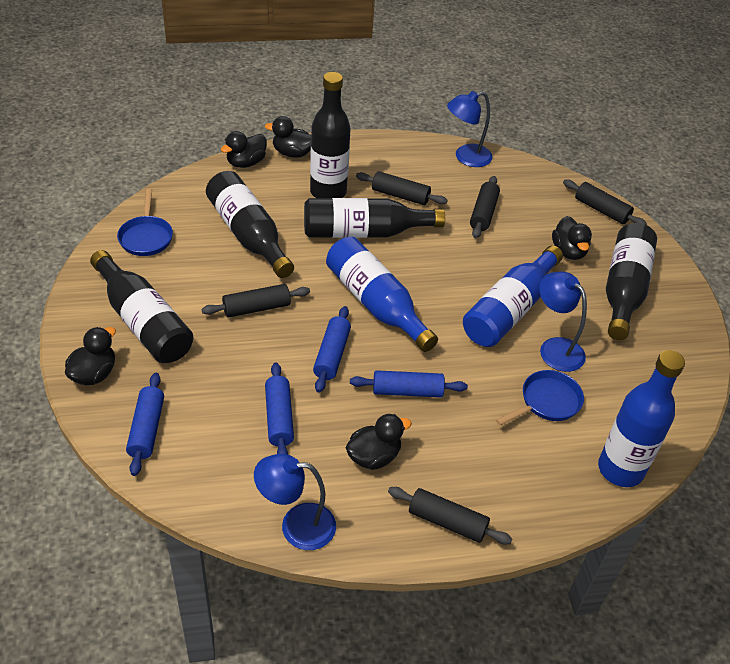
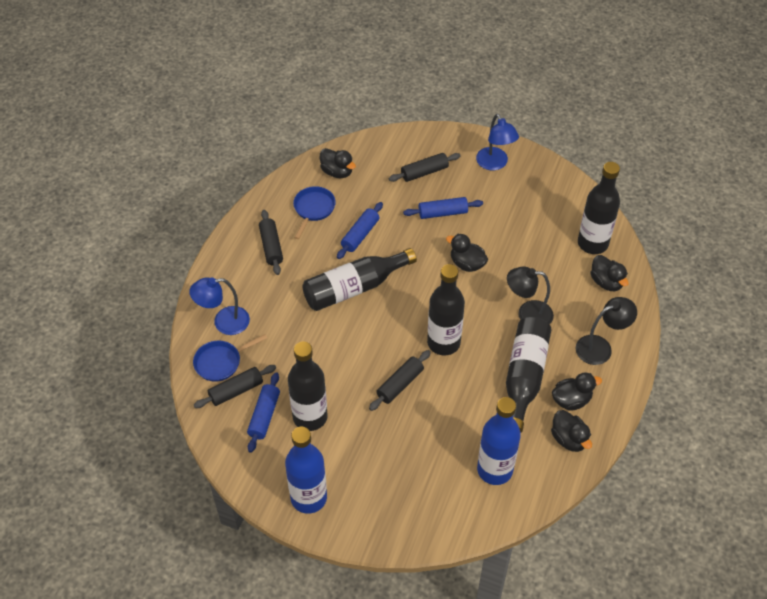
black lamp: 0 -> 2
black rolling pin: 5 -> 4
blue bottle: 3 -> 2
blue lamp: 3 -> 2
blue rolling pin: 4 -> 3

